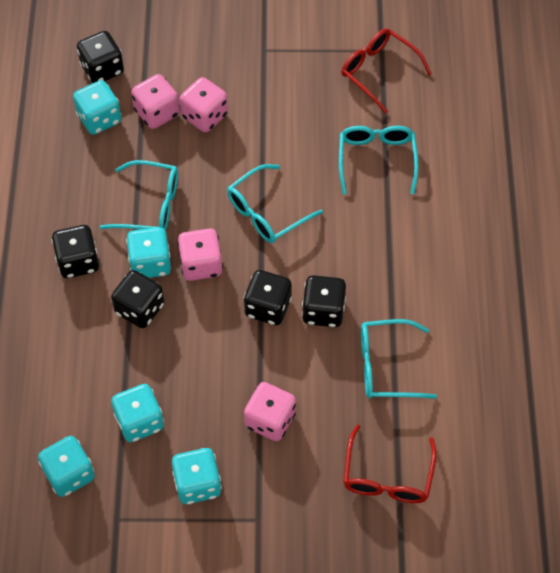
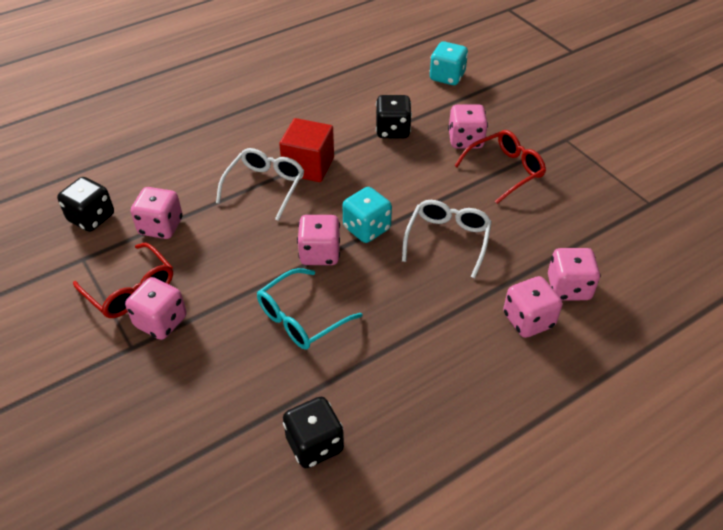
black dice: 5 -> 3
pink dice: 4 -> 6
red cube: 0 -> 1
turquoise dice: 5 -> 2
turquoise glasses: 4 -> 1
white glasses: 0 -> 2

